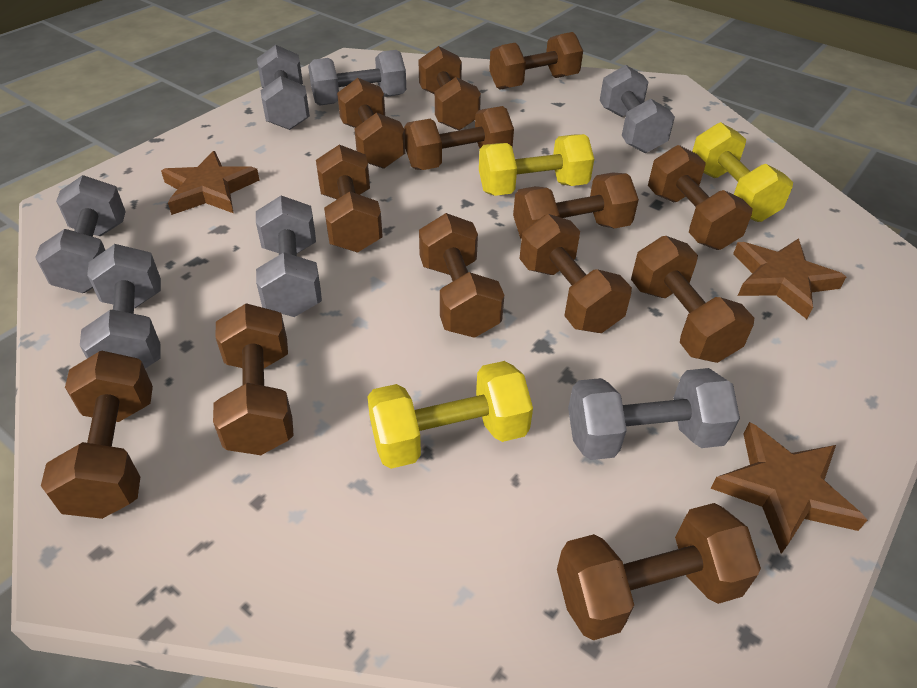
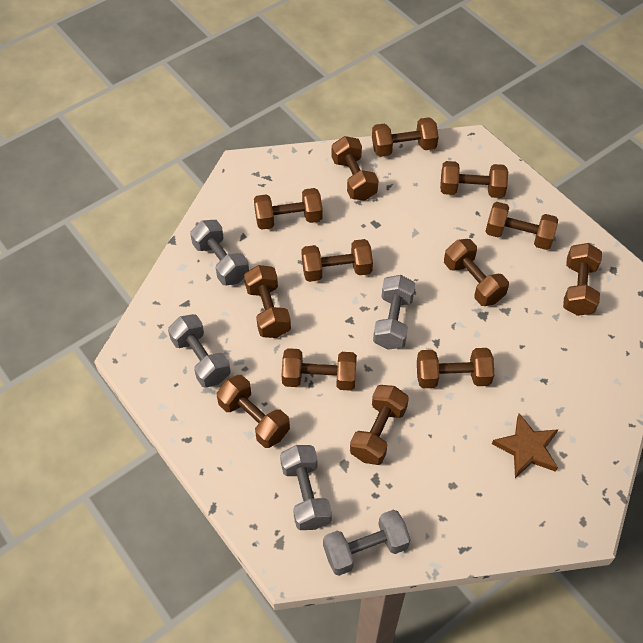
brown star: 3 -> 1
grey dumbbell: 7 -> 5
yellow dumbbell: 3 -> 0

